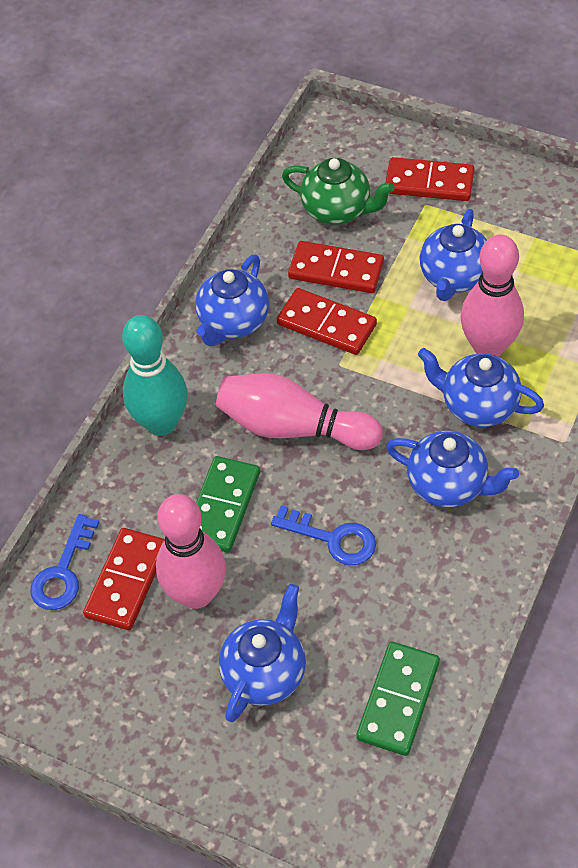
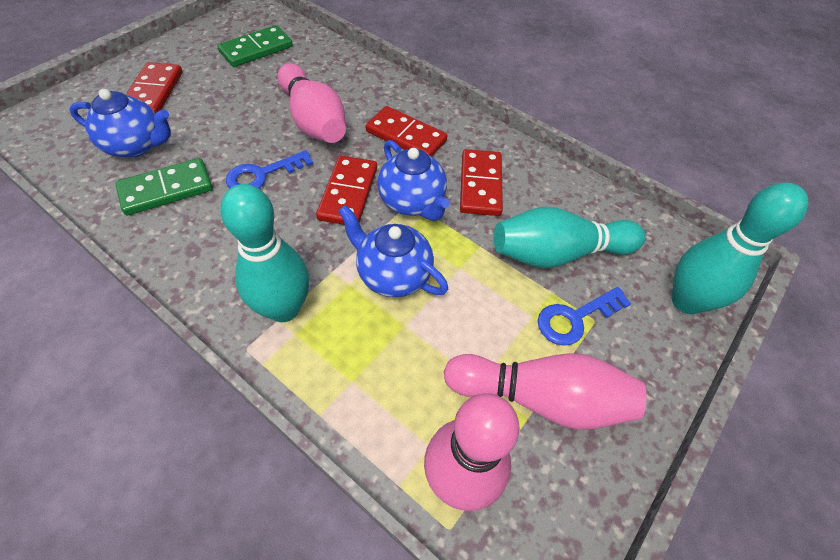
blue teapot: 5 -> 3
green teapot: 1 -> 0
turquoise bowling pin: 1 -> 3

